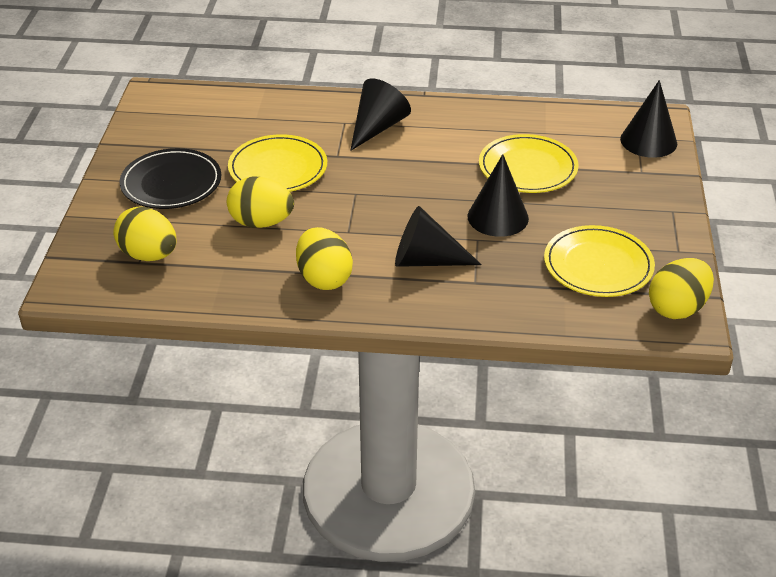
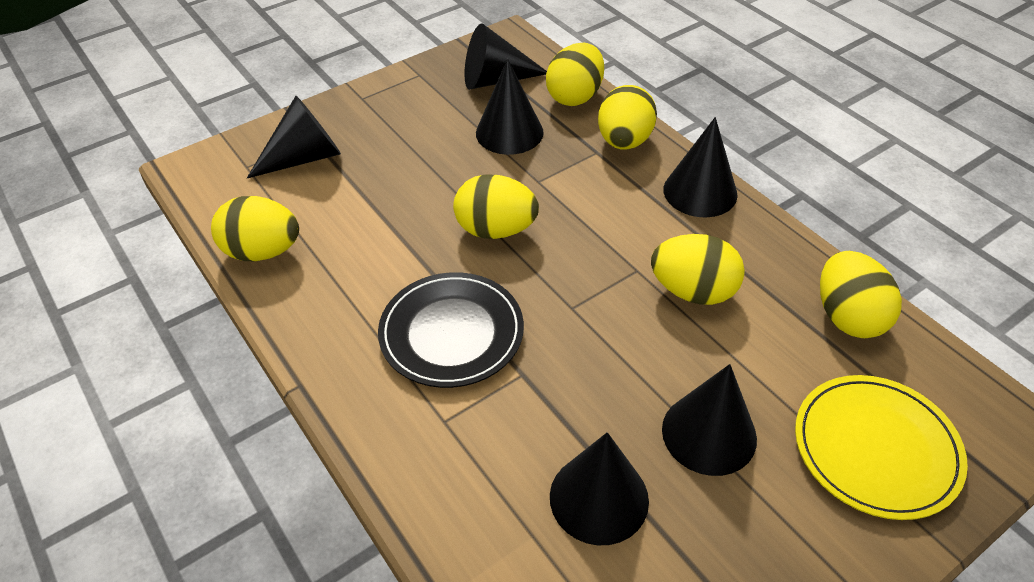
black cone: 4 -> 6
yellow egg: 4 -> 6
yellow plate: 3 -> 1

